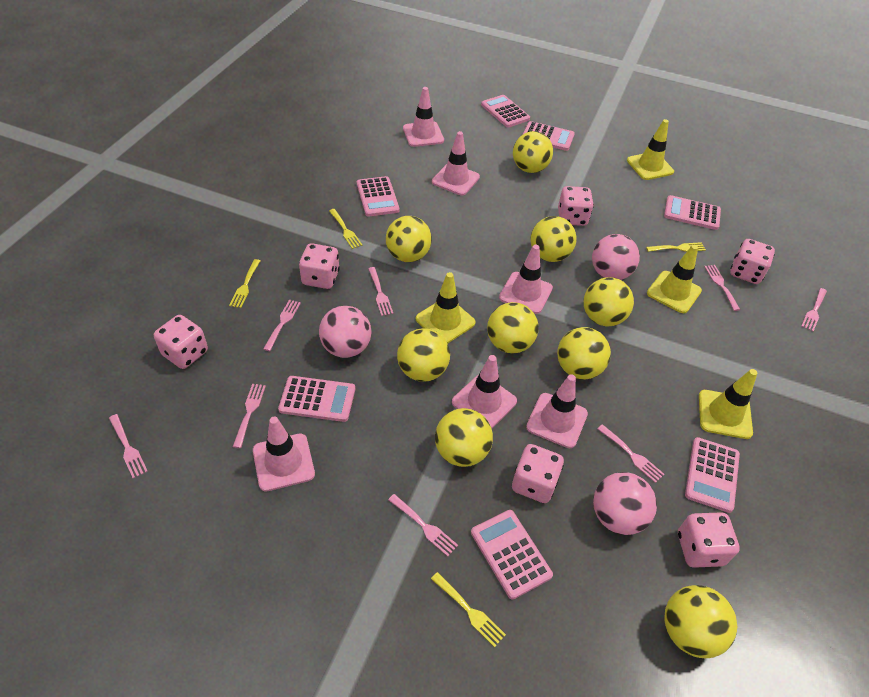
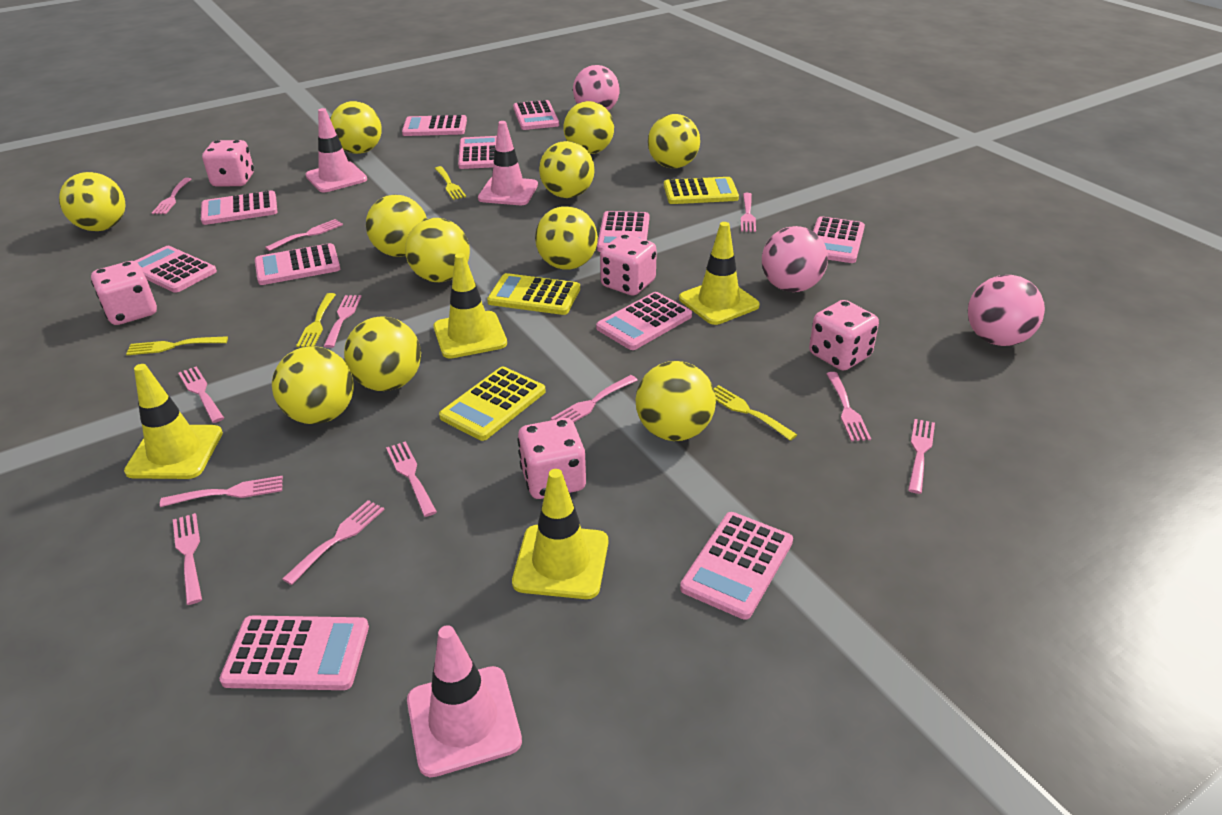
pink calculator: 7 -> 11
pink dice: 6 -> 5
pink fork: 8 -> 12
pink traffic cone: 6 -> 3
yellow ball: 9 -> 11
yellow calculator: 0 -> 3

